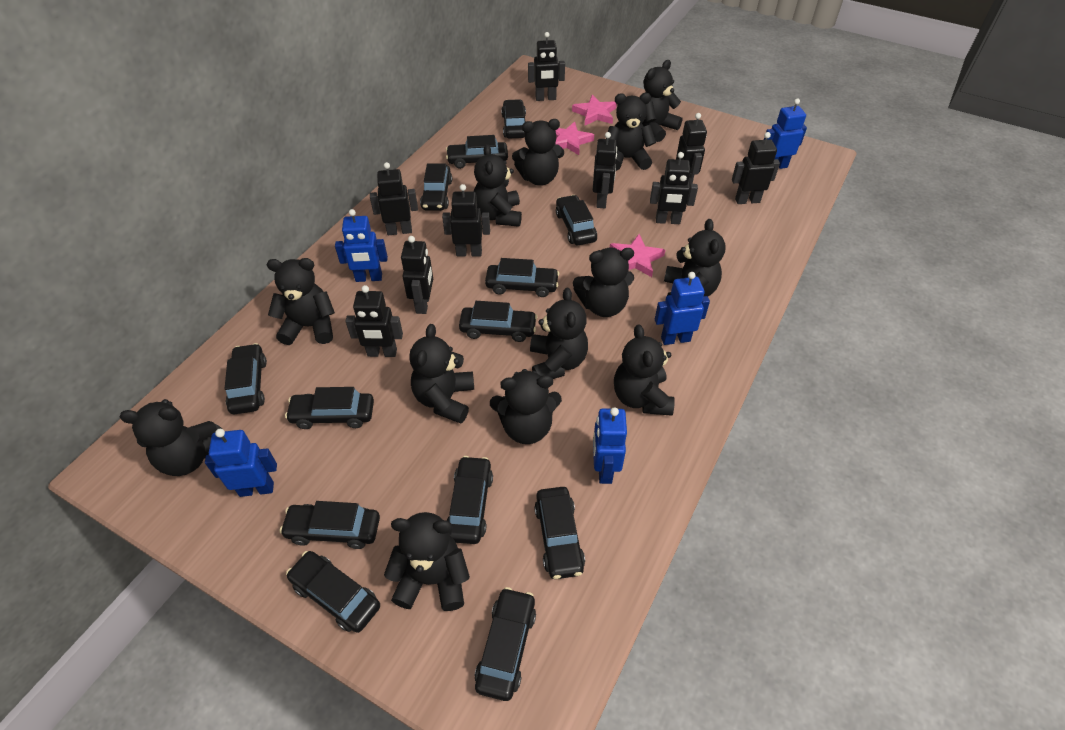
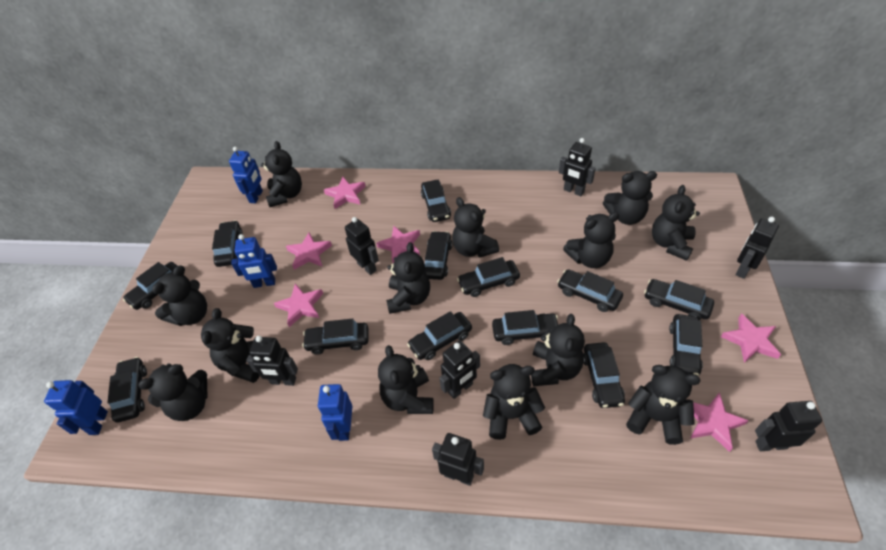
black robot: 9 -> 7
blue robot: 5 -> 4
pink star: 3 -> 6

